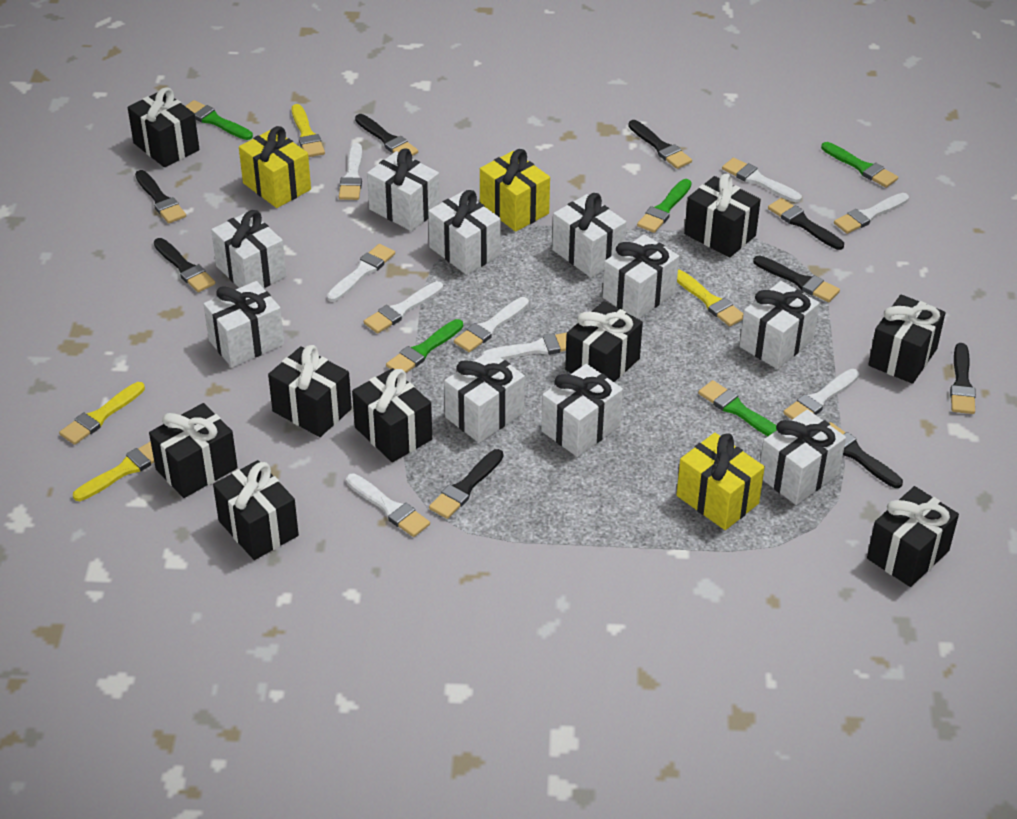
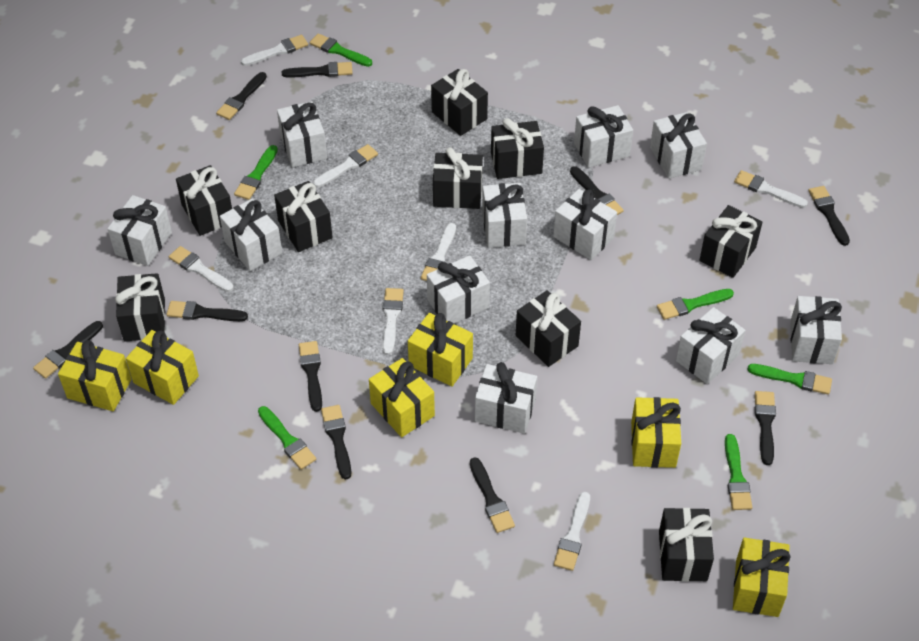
black brush: 9 -> 10
green brush: 5 -> 6
white brush: 9 -> 7
white gift: 10 -> 11
yellow brush: 4 -> 0
yellow gift: 3 -> 6

